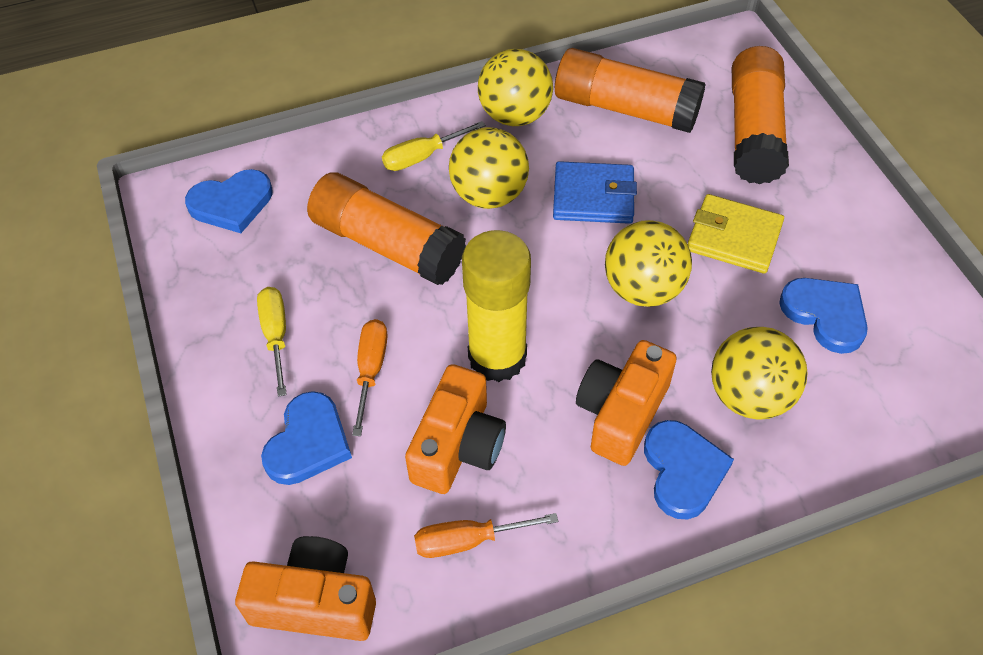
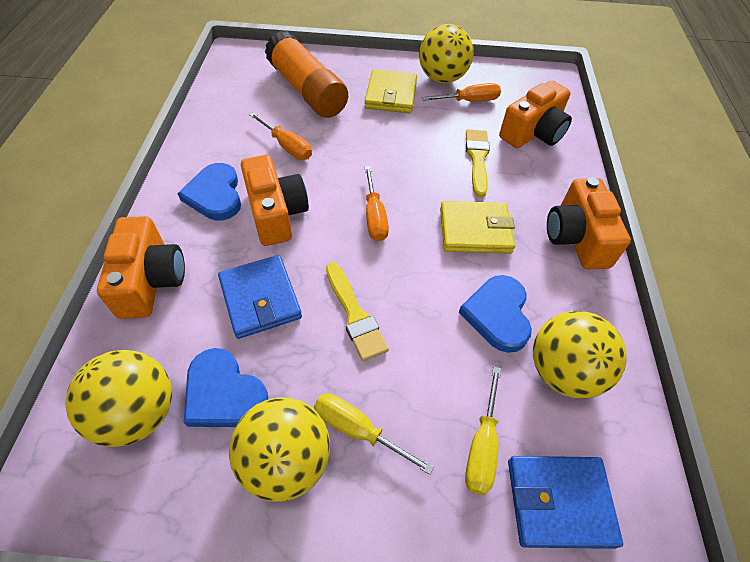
blue heart: 4 -> 3
blue wallet: 1 -> 2
orange camera: 3 -> 4
orange glue stick: 3 -> 1
orange screwdriver: 2 -> 3
yellow brush: 0 -> 2
yellow glue stick: 1 -> 0
yellow wallet: 1 -> 2

